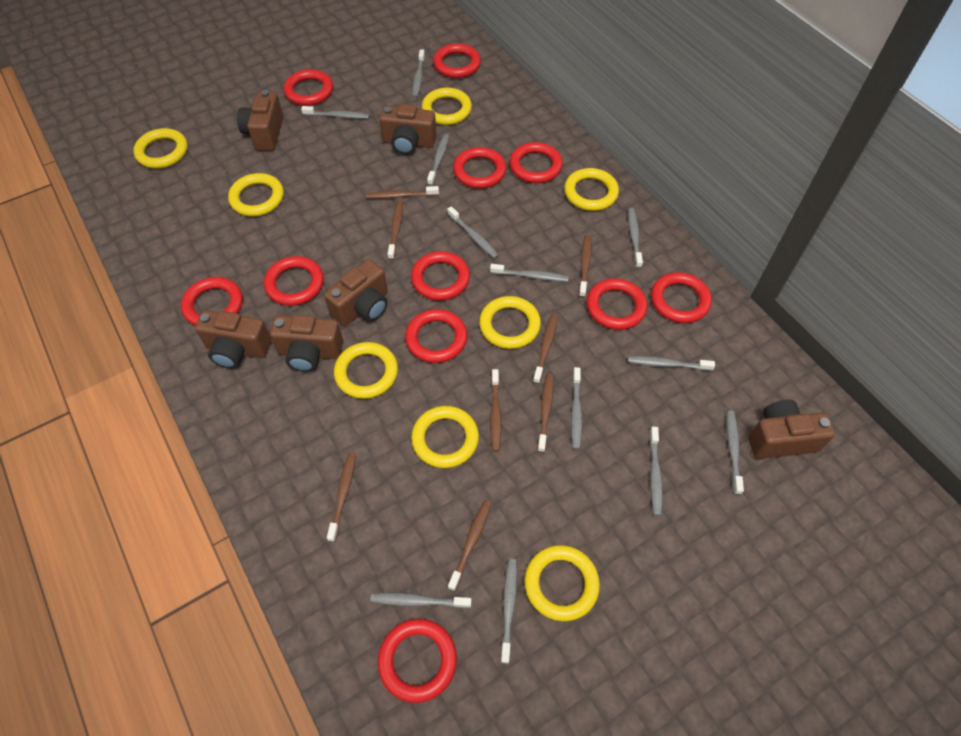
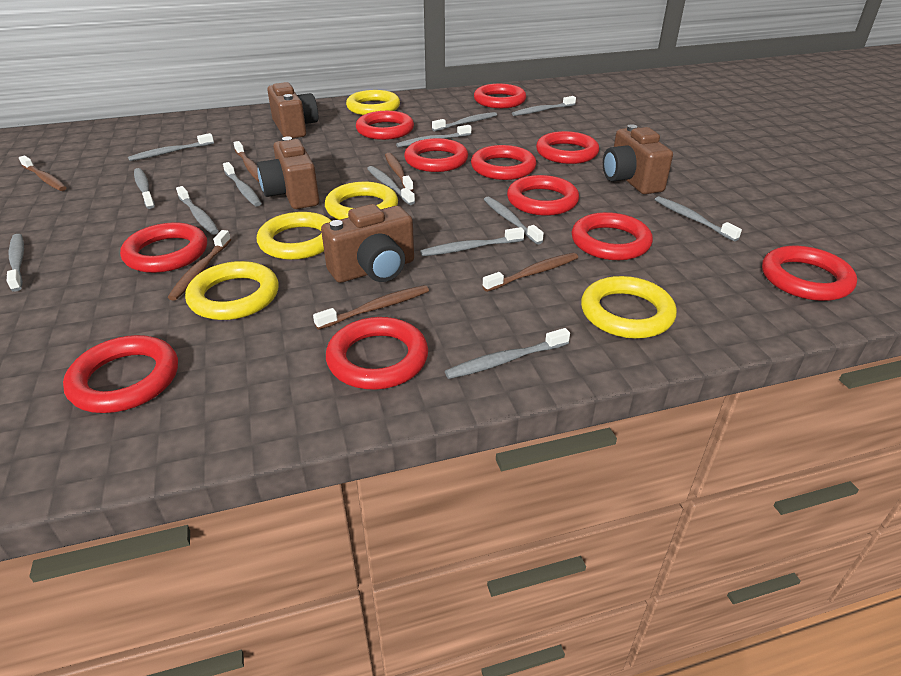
brown camera: 6 -> 4
brown toothbrush: 8 -> 6
grey toothbrush: 12 -> 13
yellow ring: 8 -> 5

